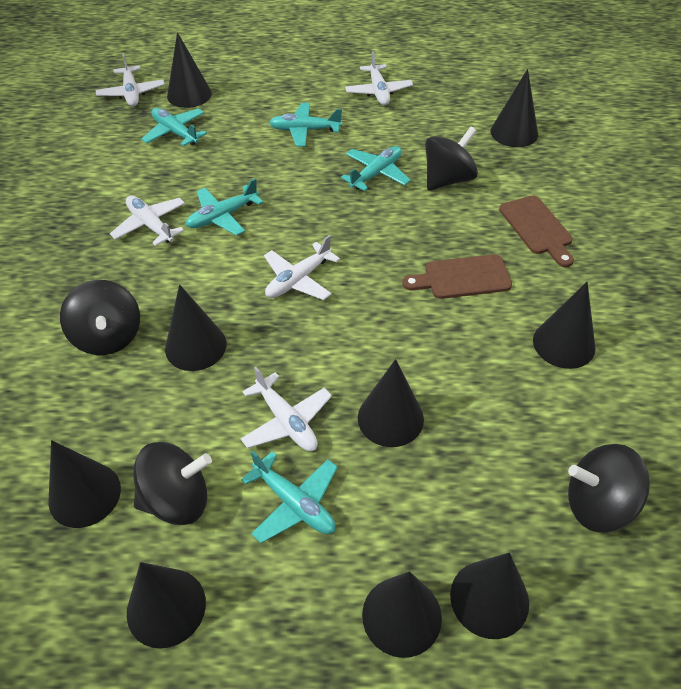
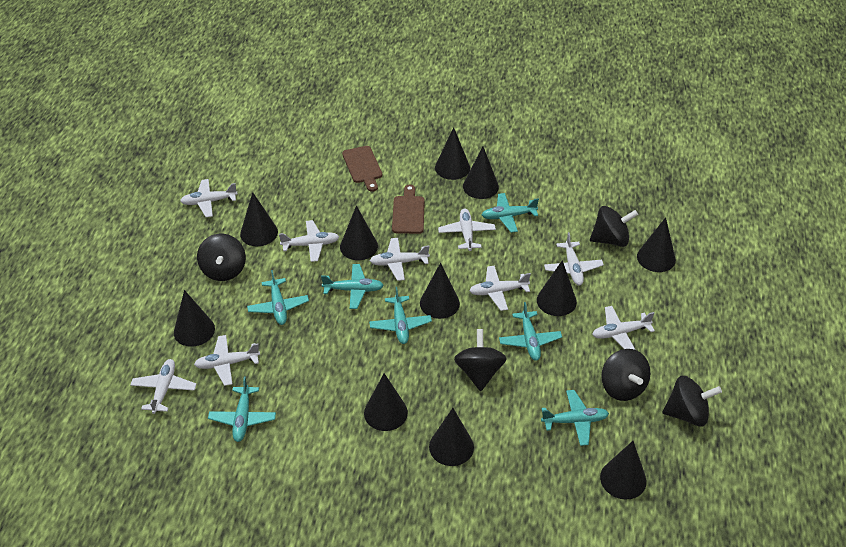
black cone: 9 -> 11
black spinning top: 4 -> 5
turquoise plane: 5 -> 7
white plane: 5 -> 9

